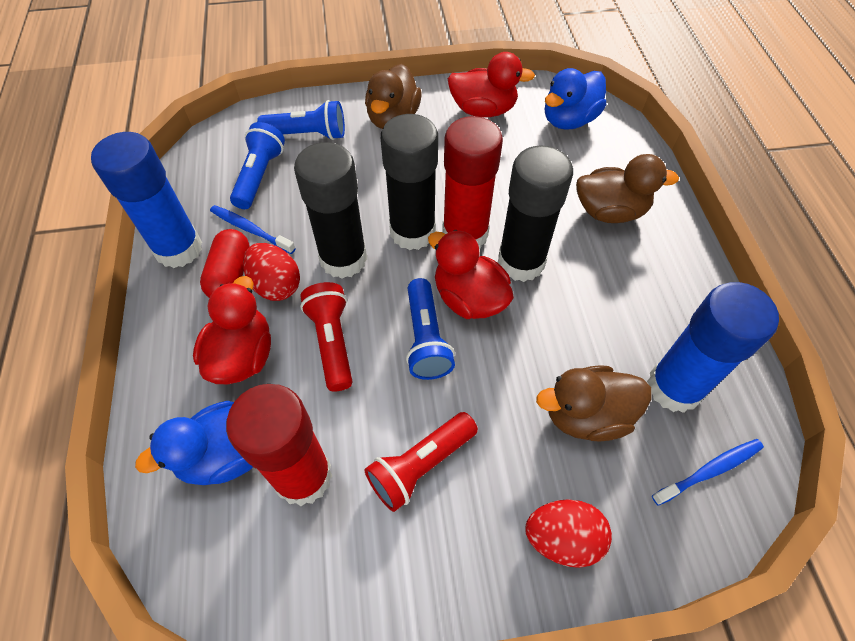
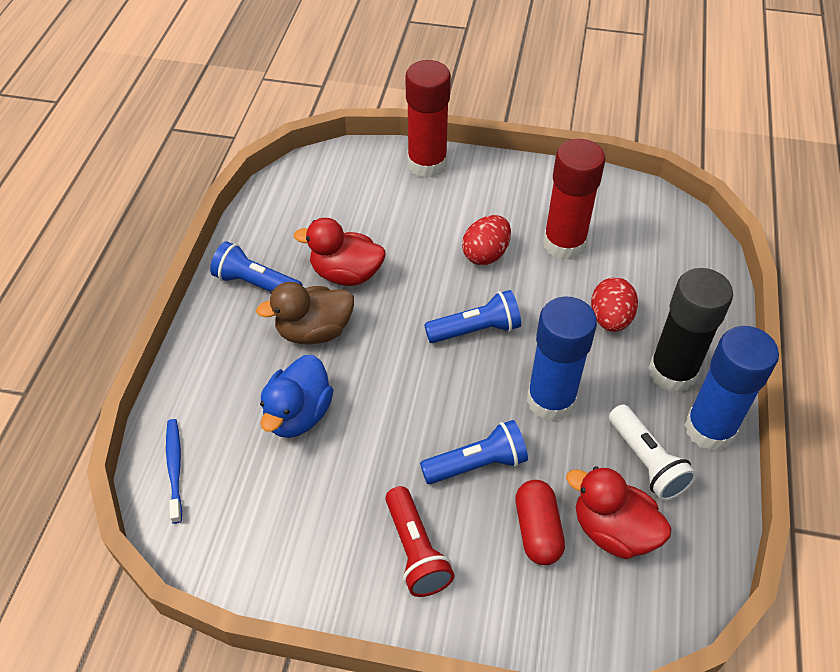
black glue stick: 3 -> 1
blue duck: 2 -> 1
blue toothbrush: 2 -> 1
brown duck: 3 -> 1
red duck: 3 -> 2
red flashlight: 2 -> 1
white flashlight: 0 -> 1

